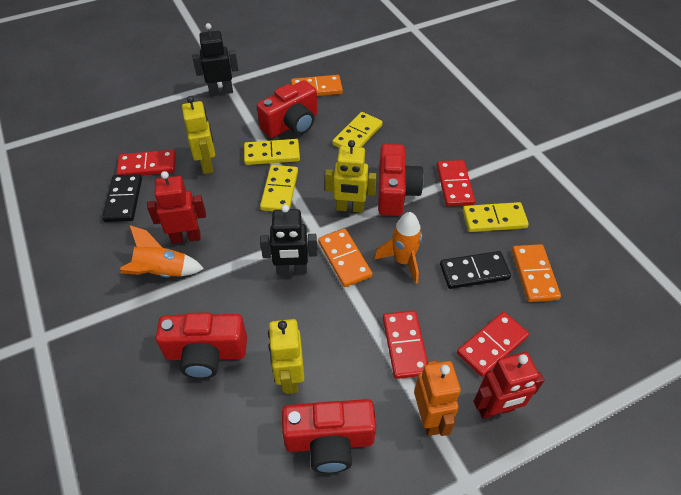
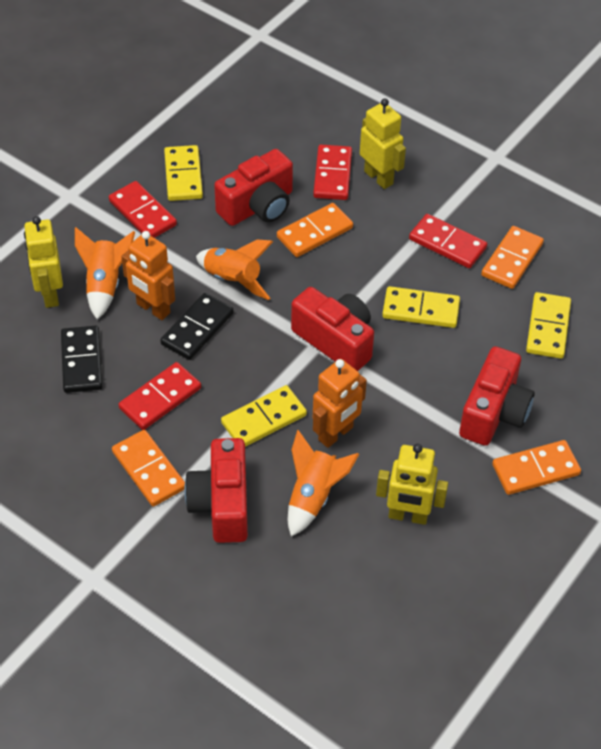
black robot: 2 -> 0
orange domino: 3 -> 4
orange robot: 1 -> 2
orange rocket: 2 -> 3
red robot: 2 -> 0

